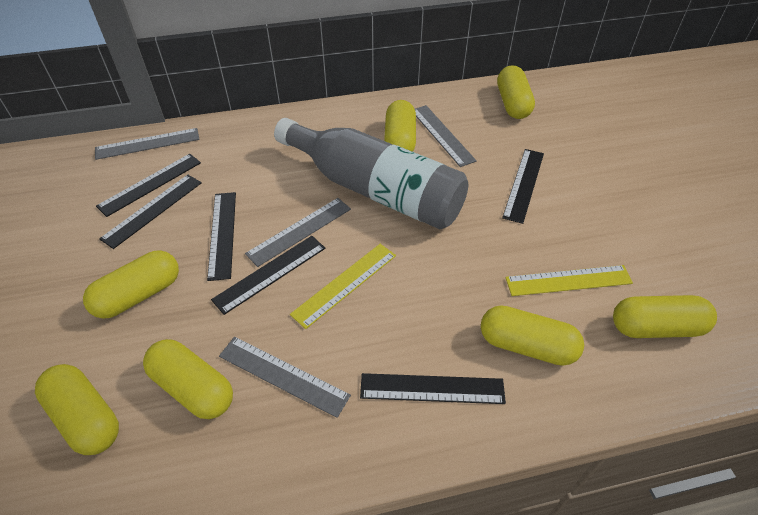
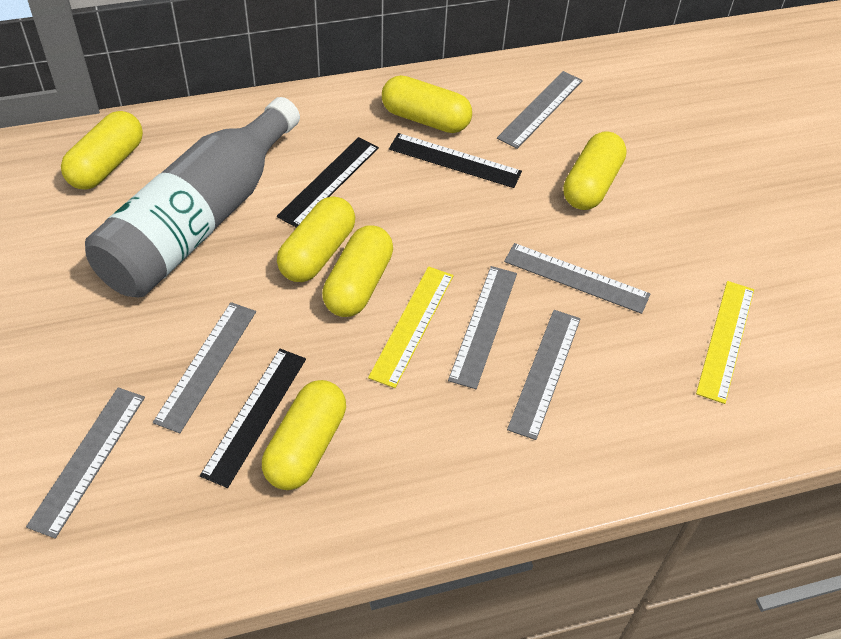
black ruler: 6 -> 3
grey ruler: 4 -> 6
yellow capsule: 7 -> 6

